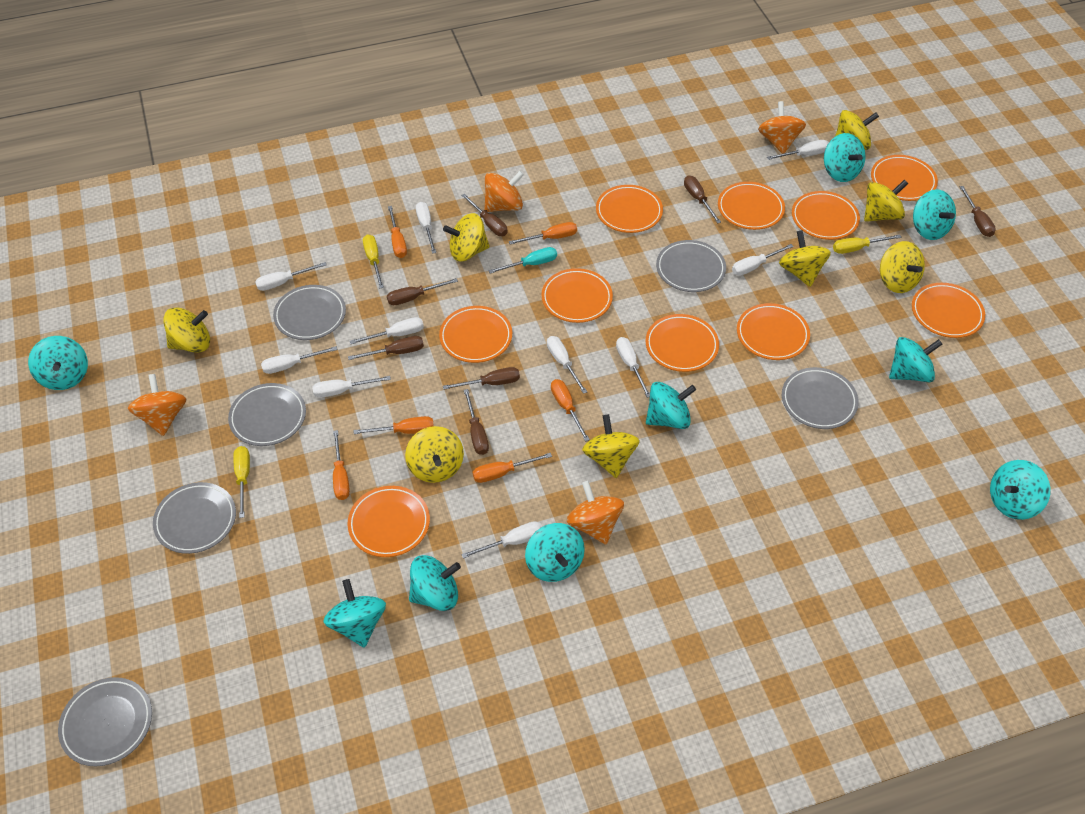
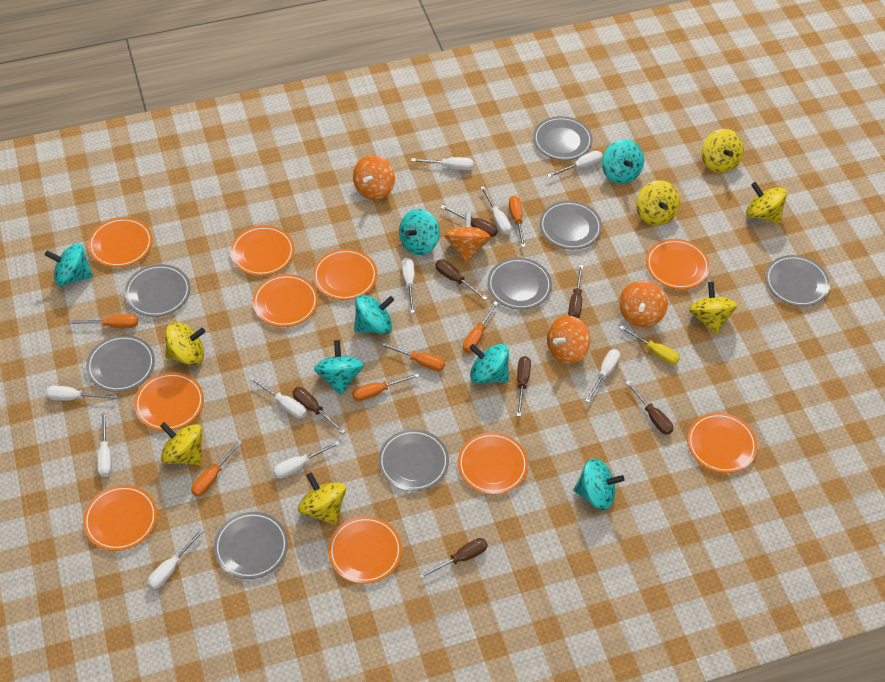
grey plate: 6 -> 8
turquoise screwdriver: 1 -> 0
turquoise spinning top: 9 -> 7
yellow screwdriver: 3 -> 1
yellow spinning top: 8 -> 7

